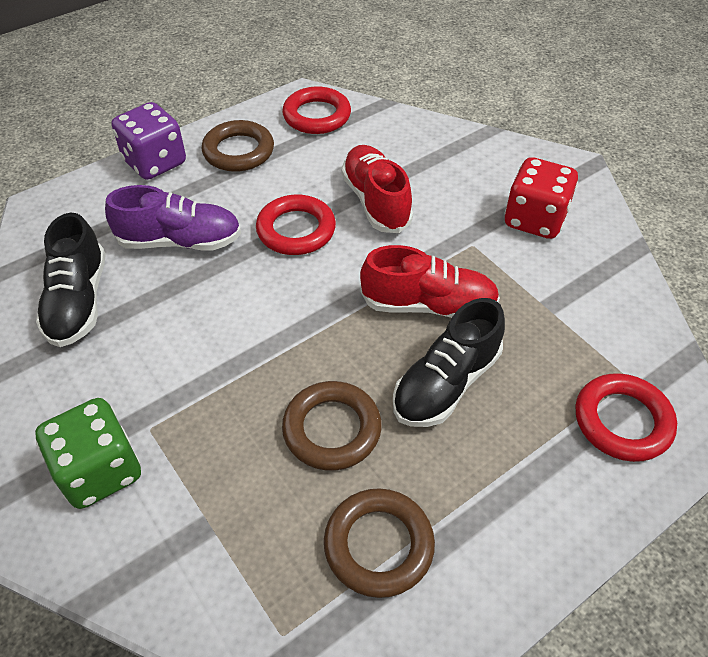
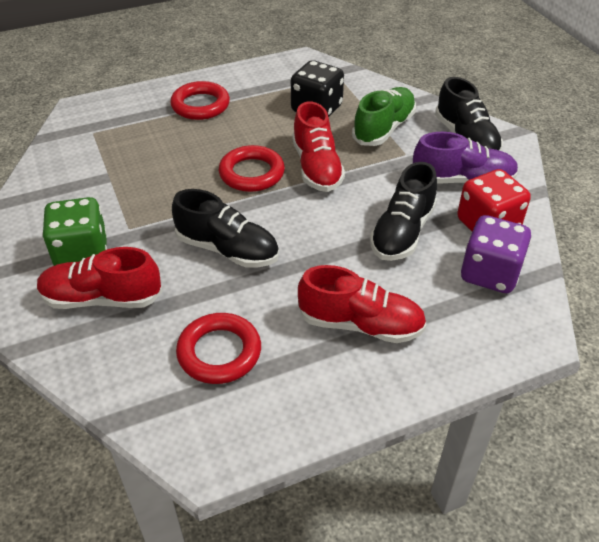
black dice: 0 -> 1
black shoe: 2 -> 3
brown ring: 3 -> 0
green shoe: 0 -> 1
red shoe: 2 -> 3

